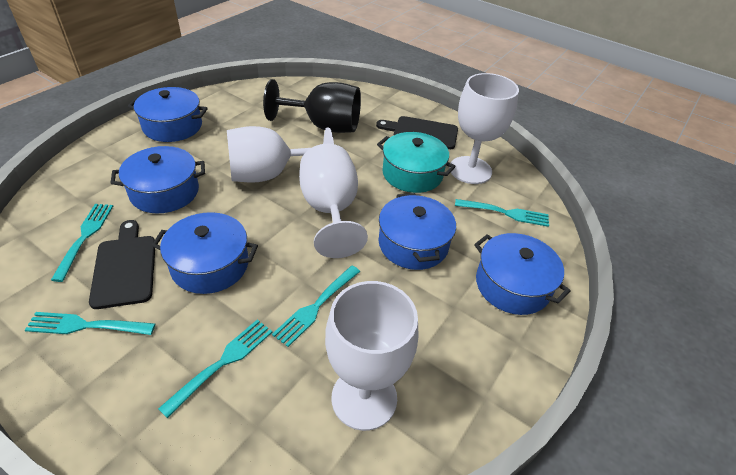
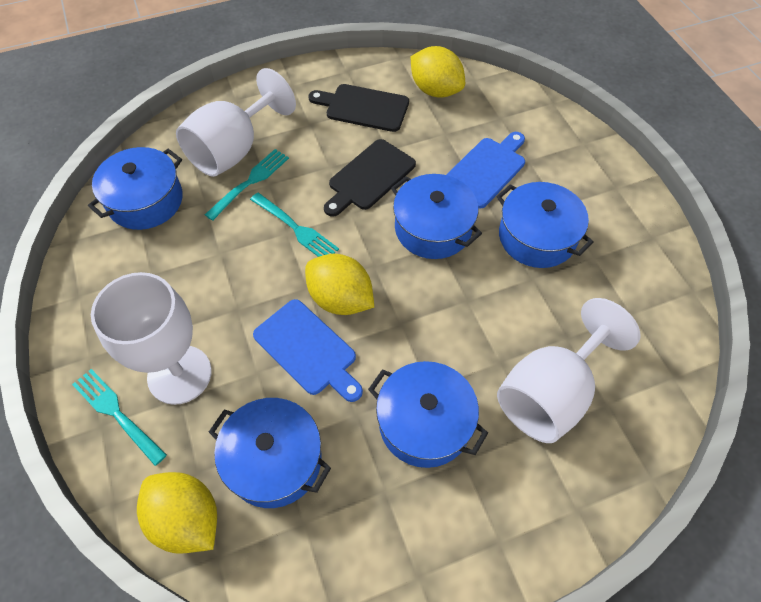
black goblet: 1 -> 0
blue cutting board: 0 -> 2
turquoise fork: 5 -> 3
turquoise pot: 1 -> 0
white goblet: 4 -> 3
yellow lemon: 0 -> 3

